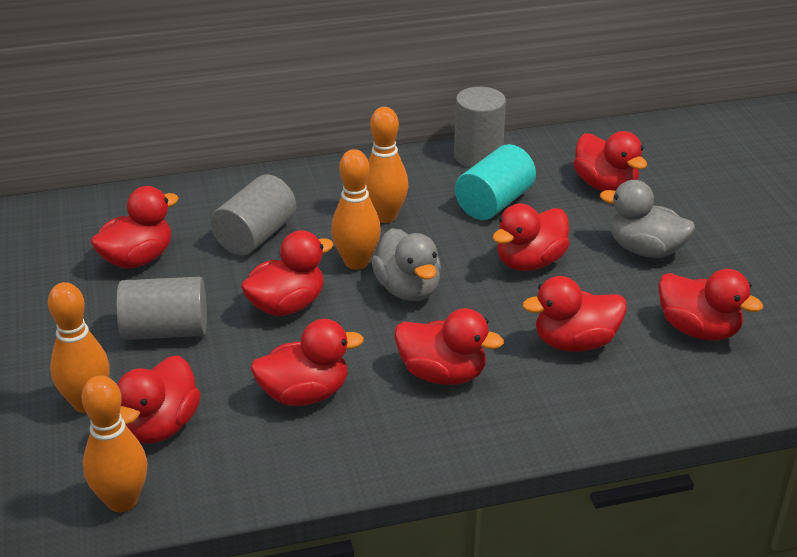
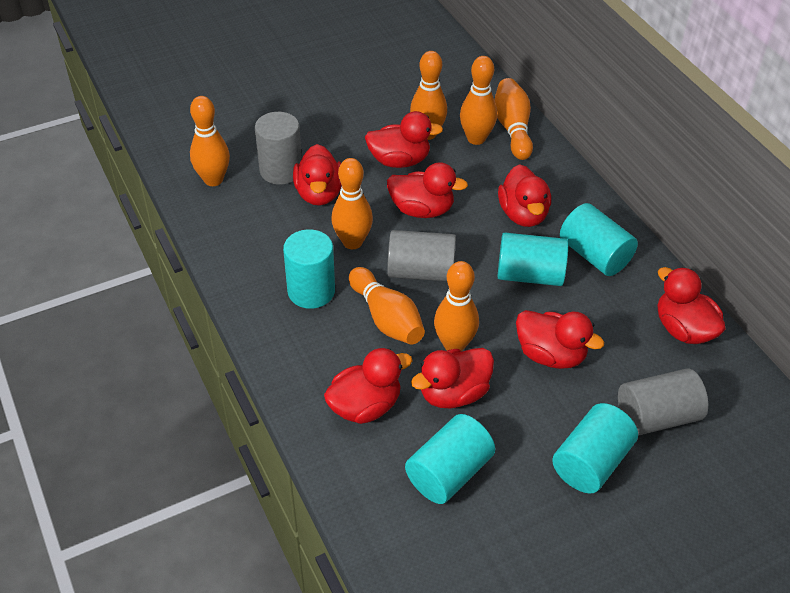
grey duck: 2 -> 0
orange bowling pin: 4 -> 7
red duck: 9 -> 8
turquoise cylinder: 1 -> 5

